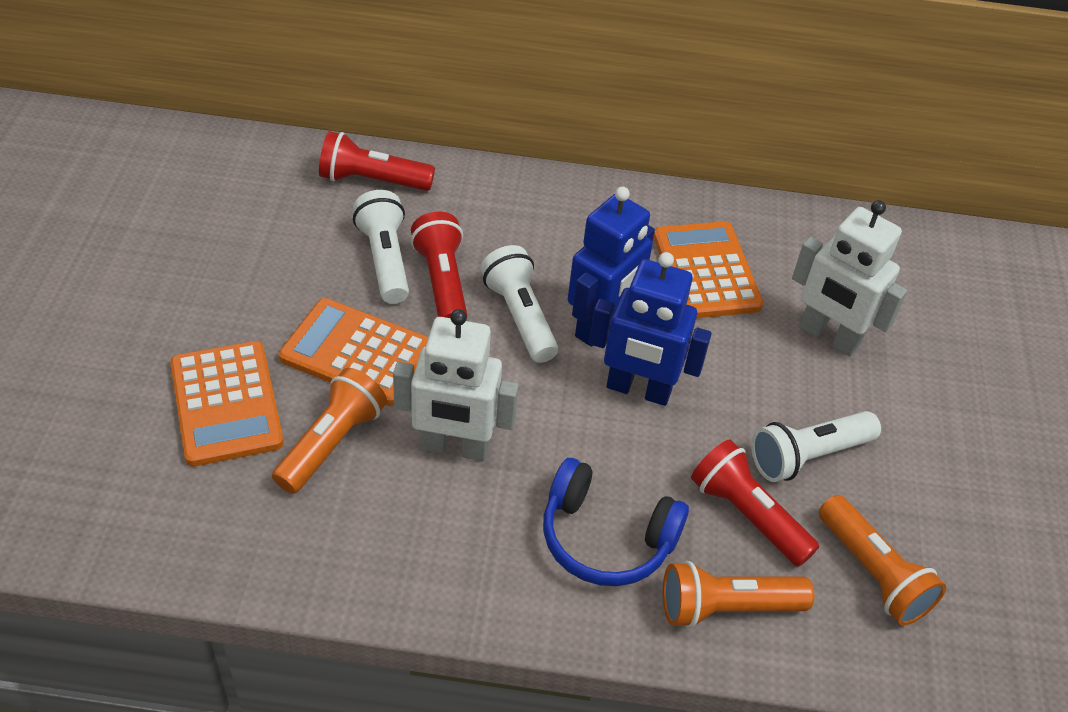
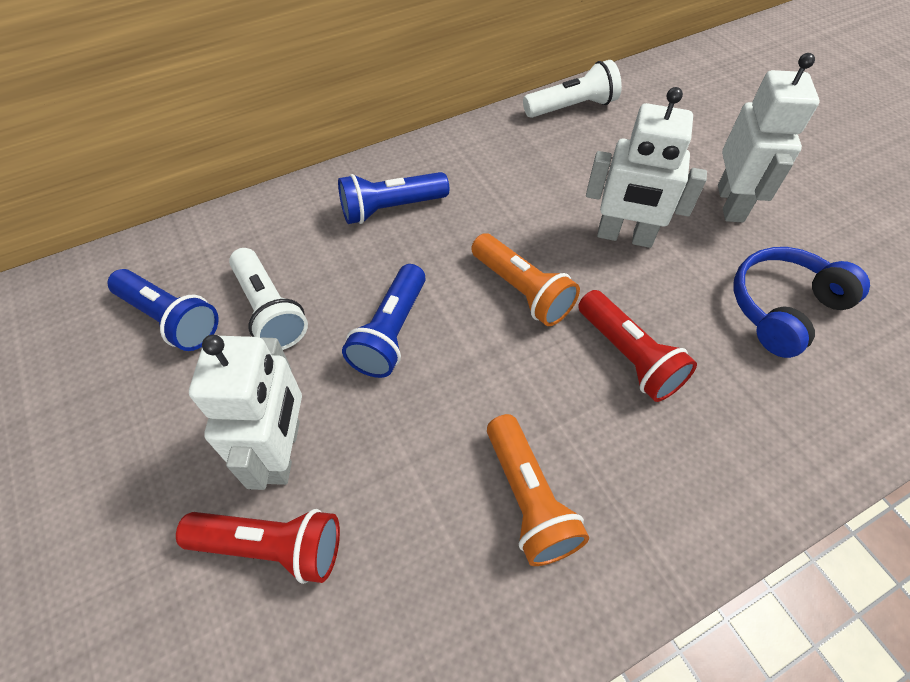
blue flashlight: 0 -> 3
blue robot: 2 -> 0
orange calculator: 3 -> 0
orange flashlight: 3 -> 2
red flashlight: 3 -> 2
white flashlight: 3 -> 2
white robot: 2 -> 3

